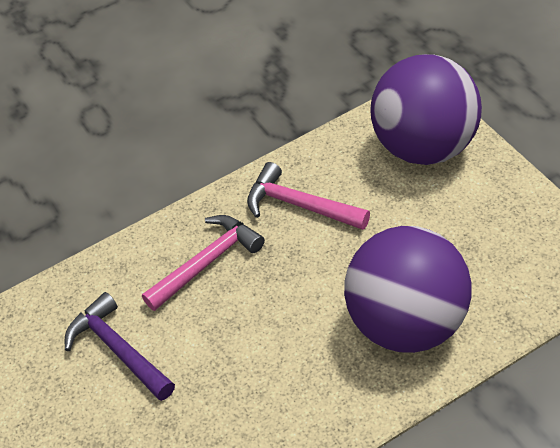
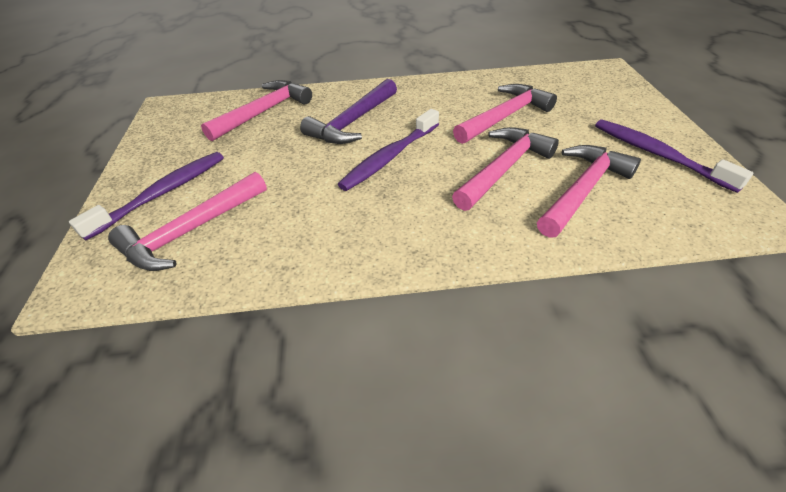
pink hammer: 2 -> 5
purple ball: 2 -> 0
purple toothbrush: 0 -> 3

